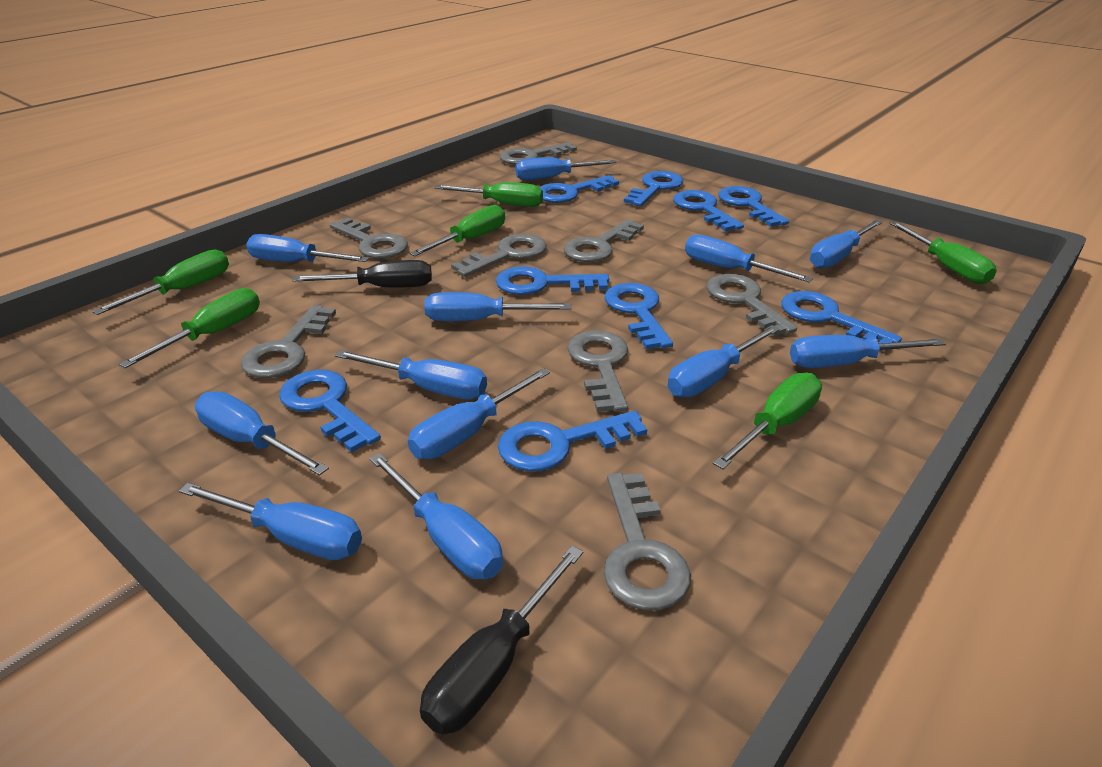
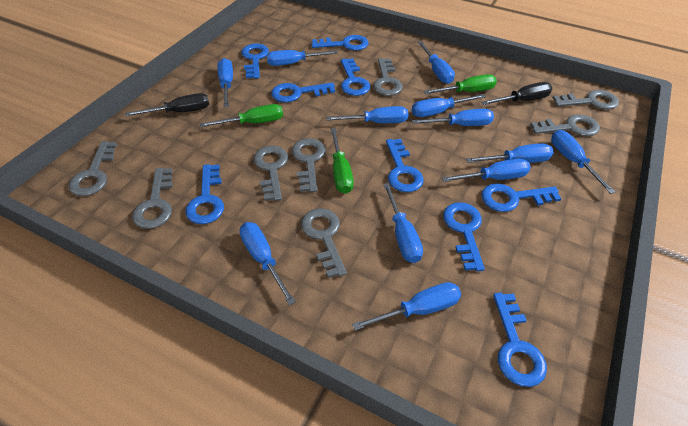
green screwdriver: 6 -> 3

